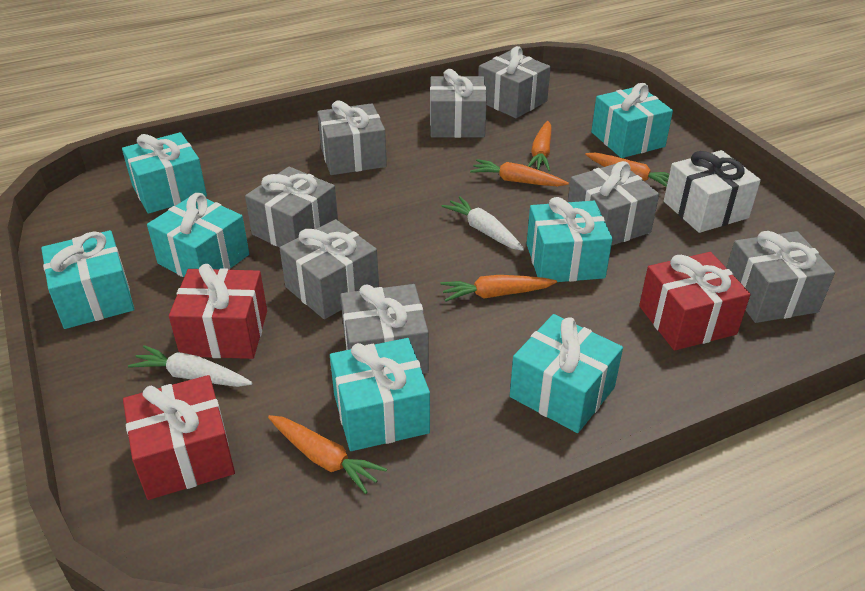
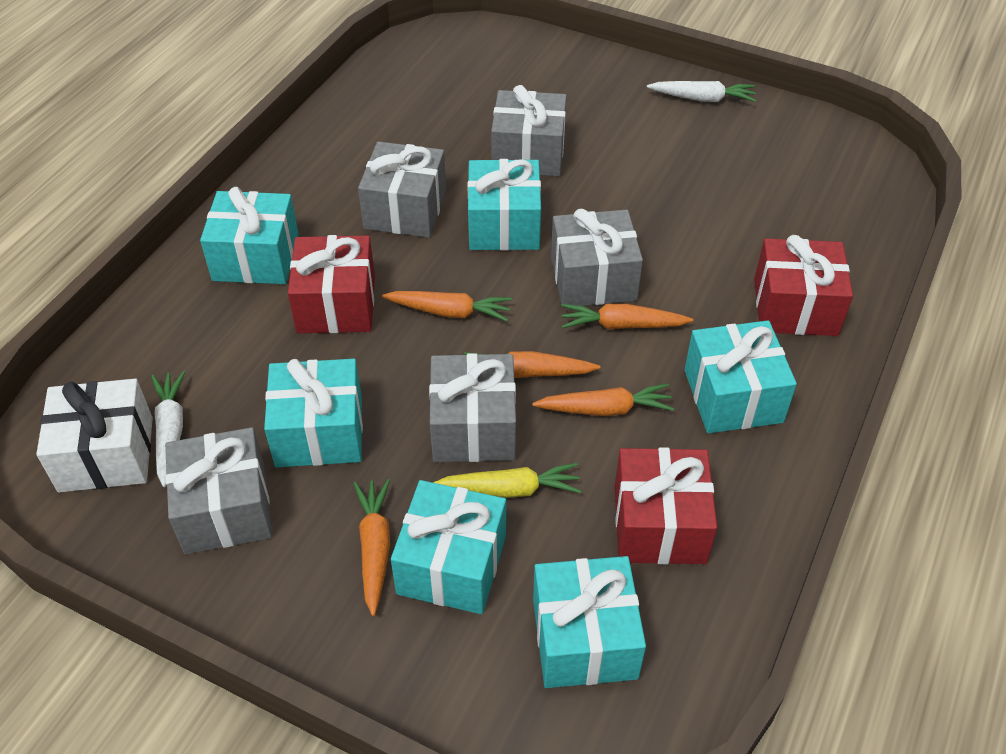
grey gift: 8 -> 5
turquoise gift: 7 -> 6
yellow carrot: 0 -> 1

